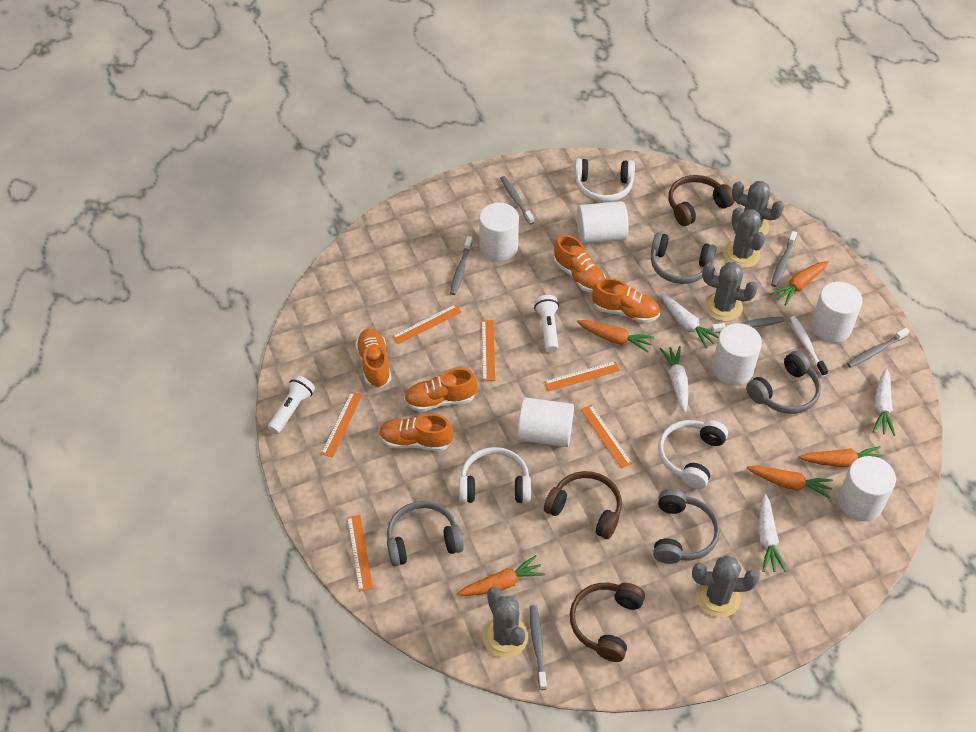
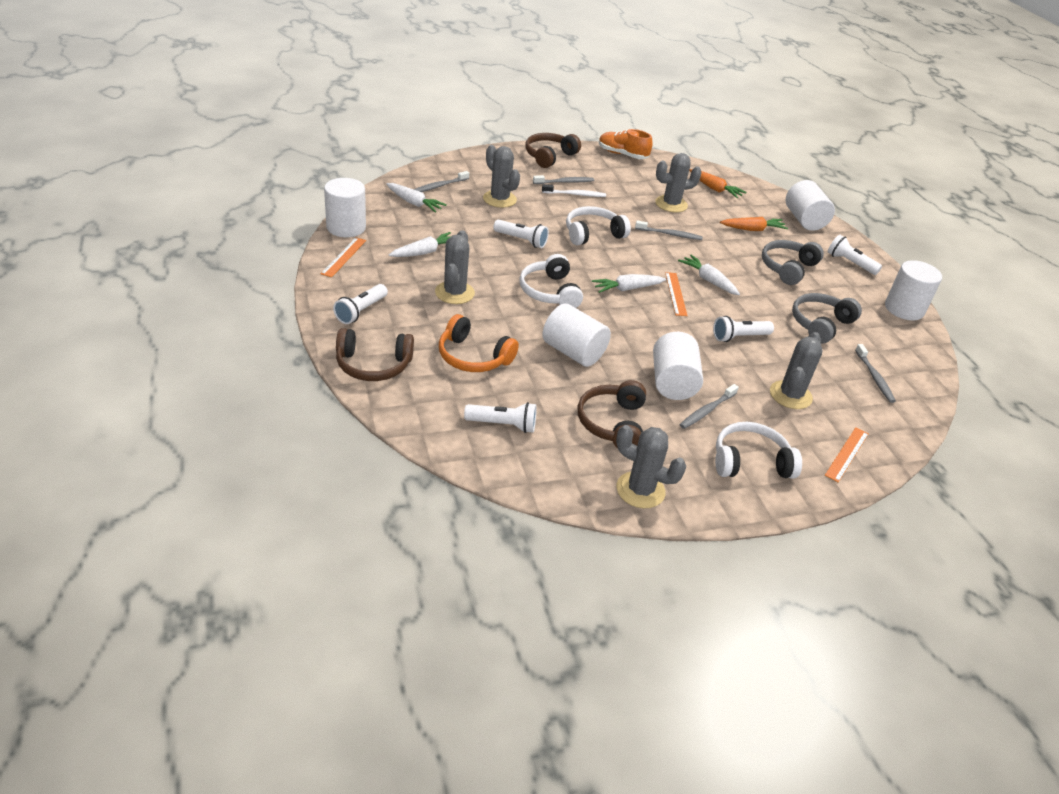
grey headphones: 4 -> 2
grey toothbrush: 6 -> 5
orange carrot: 5 -> 2
orange headphones: 0 -> 1
orange ruler: 6 -> 3
orange shoe: 5 -> 1
white cylinder: 6 -> 5
white flashlight: 2 -> 5

